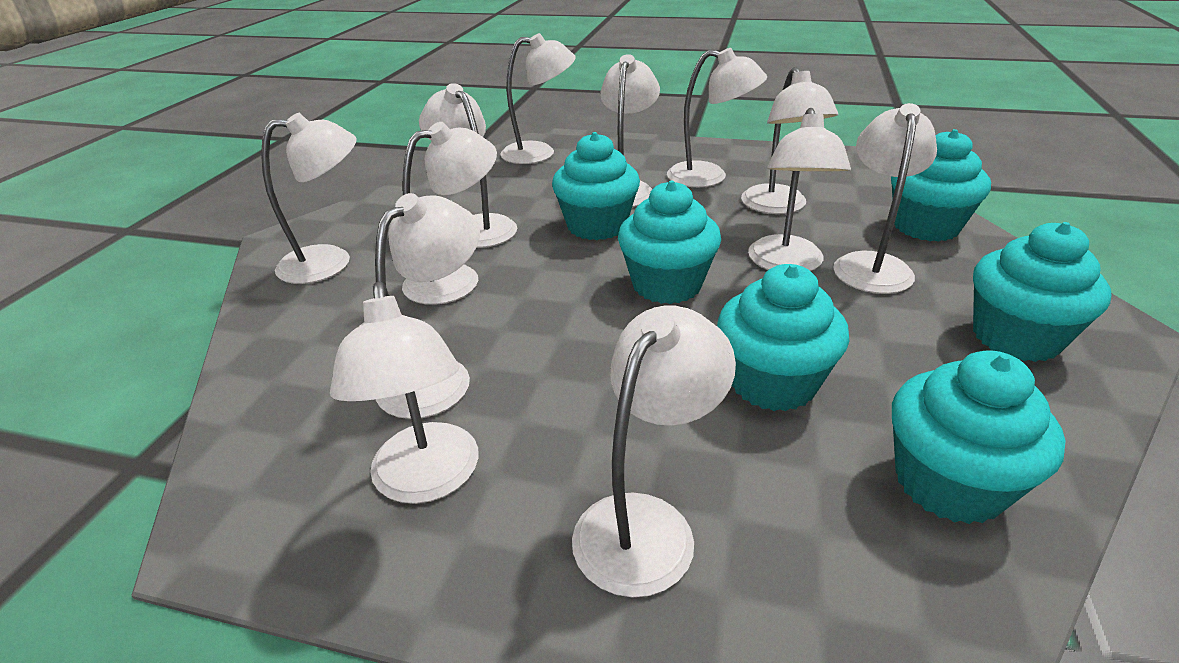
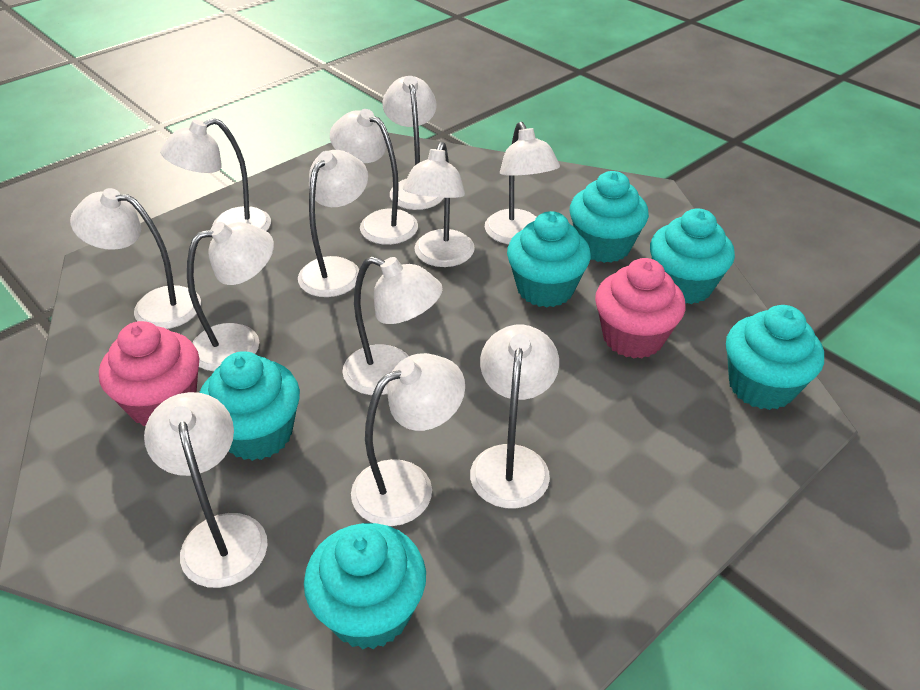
pink cupcake: 0 -> 2

